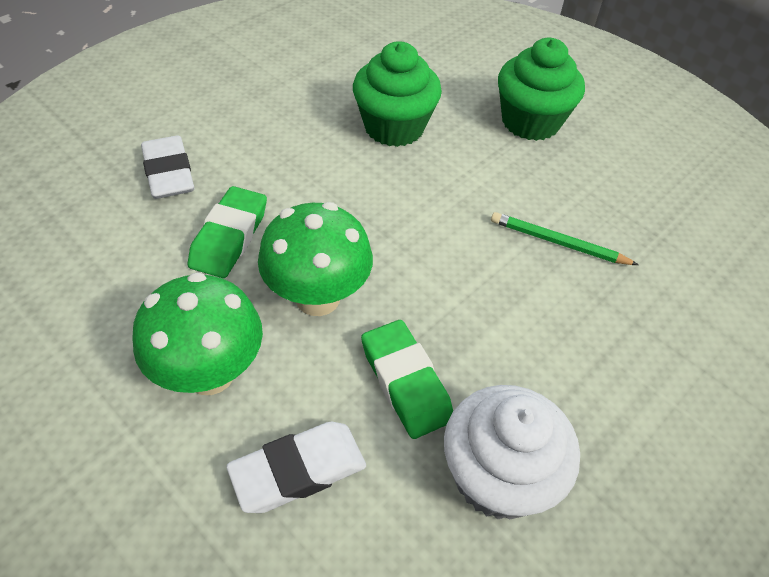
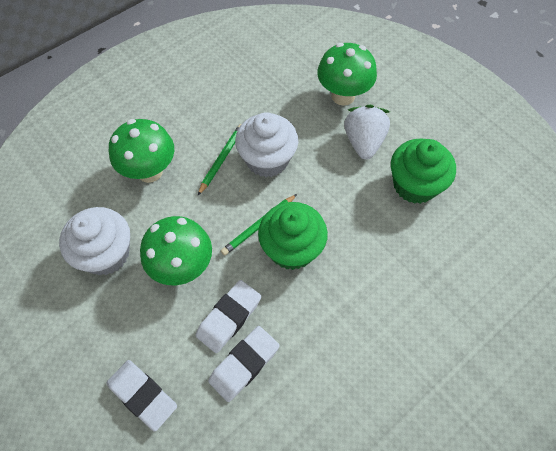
green eraser: 2 -> 0
green mushroom: 2 -> 3
green pencil: 1 -> 2
white cupcake: 1 -> 2
white eraser: 2 -> 3
white strawberry: 0 -> 1

